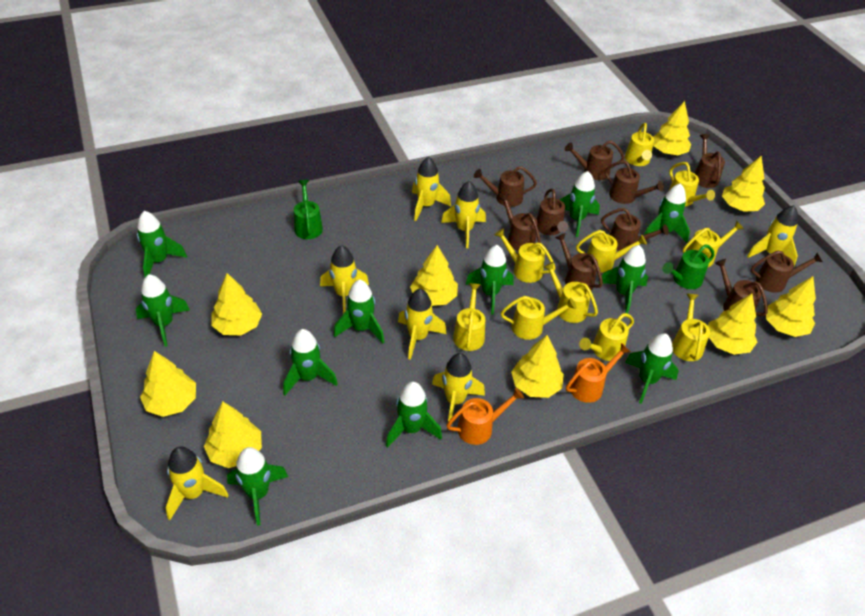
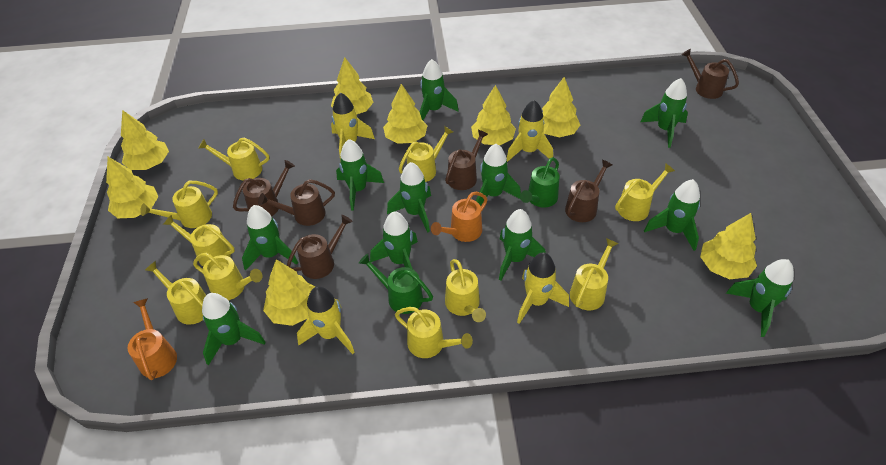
brown watering can: 10 -> 6
yellow rocket: 7 -> 4
yellow tree: 9 -> 8

